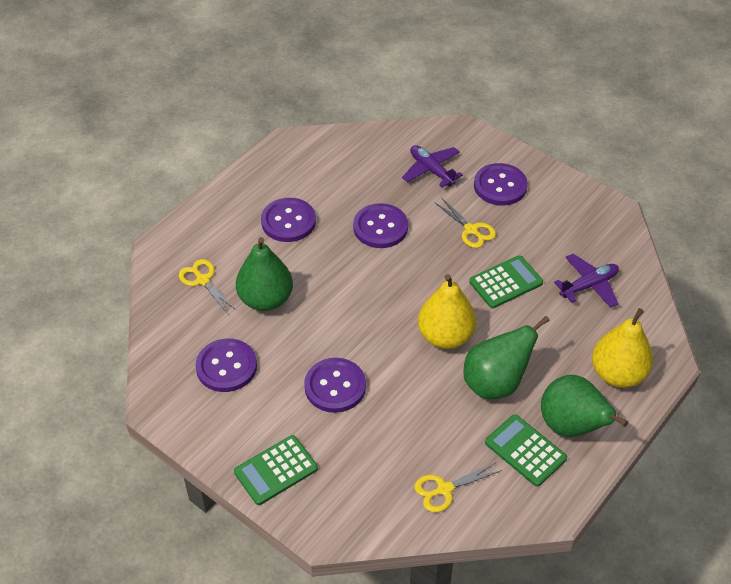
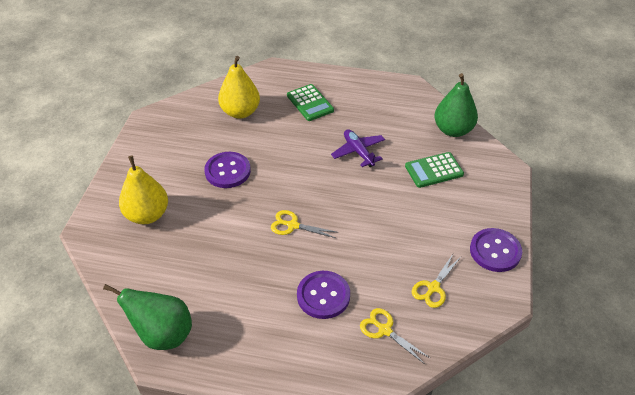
green calculator: 3 -> 2
green pear: 3 -> 2
purple button: 5 -> 3
purple plane: 2 -> 1

